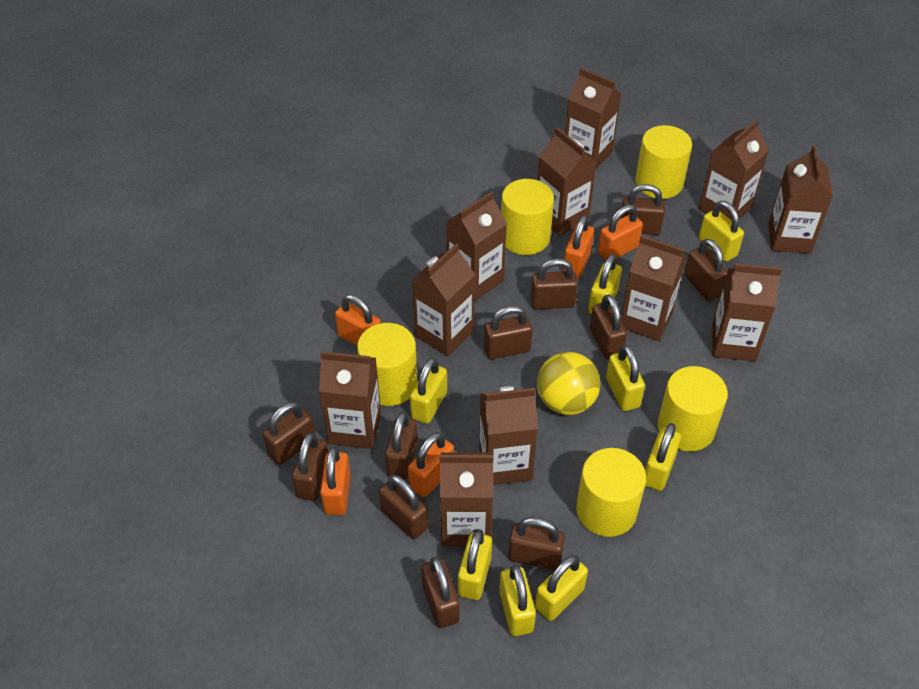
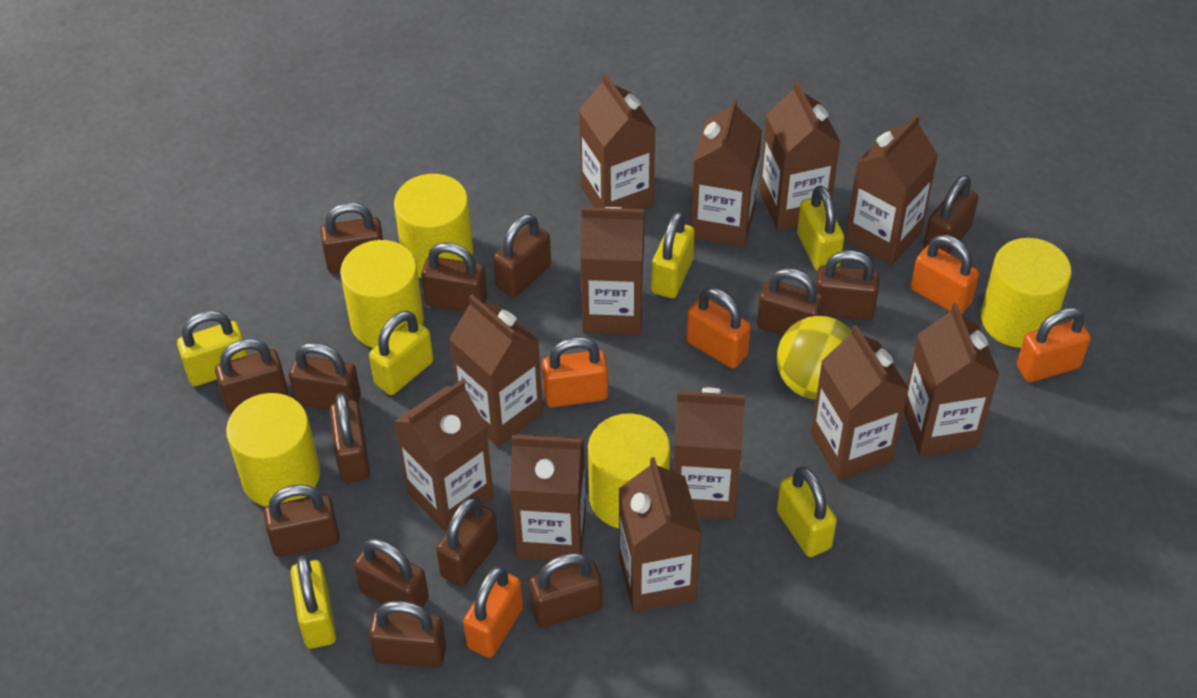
brown carton: 11 -> 12
brown padlock: 11 -> 14
yellow padlock: 8 -> 6

